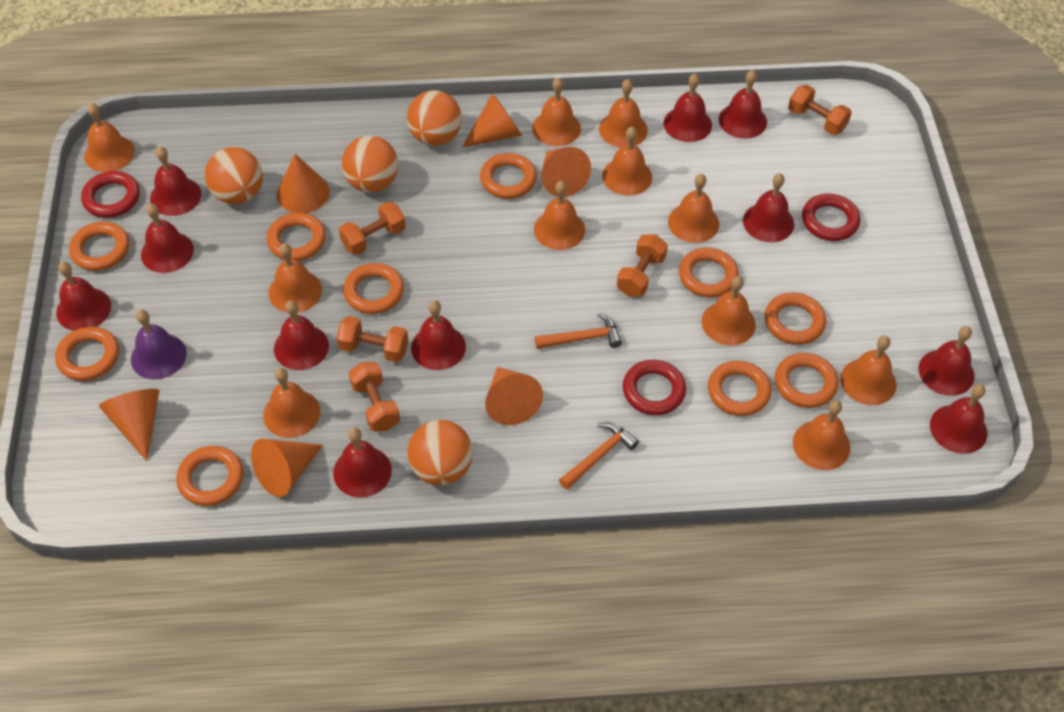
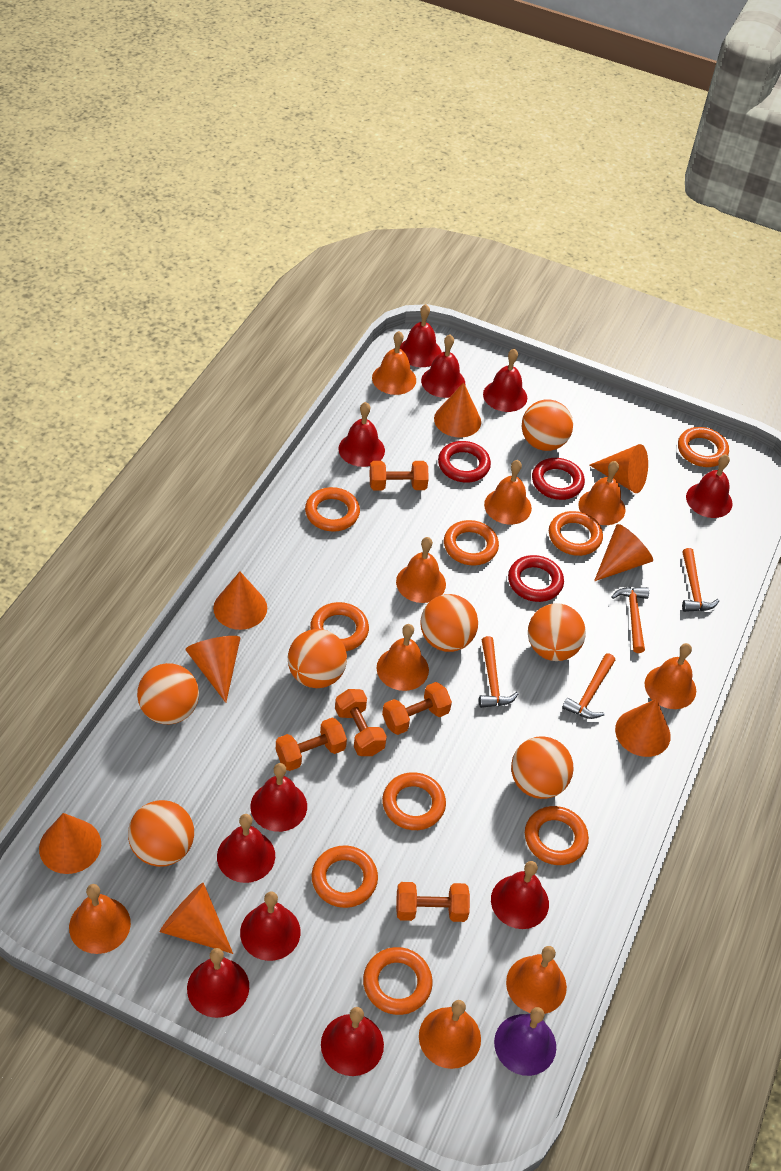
orange ball: 4 -> 7
orange bell: 11 -> 9
orange cone: 6 -> 8
orange hammer: 2 -> 4
orange ring: 10 -> 9

